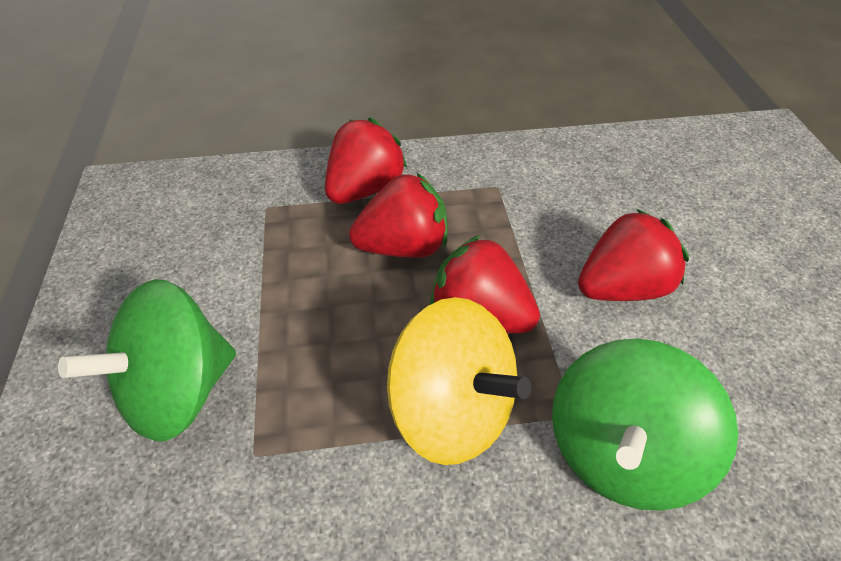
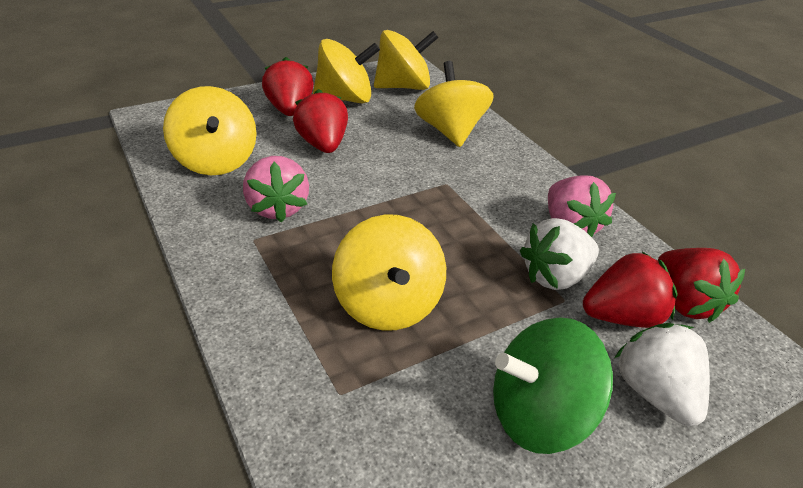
green spinning top: 2 -> 1
pink strawberry: 0 -> 2
white strawberry: 0 -> 2
yellow spinning top: 1 -> 5

